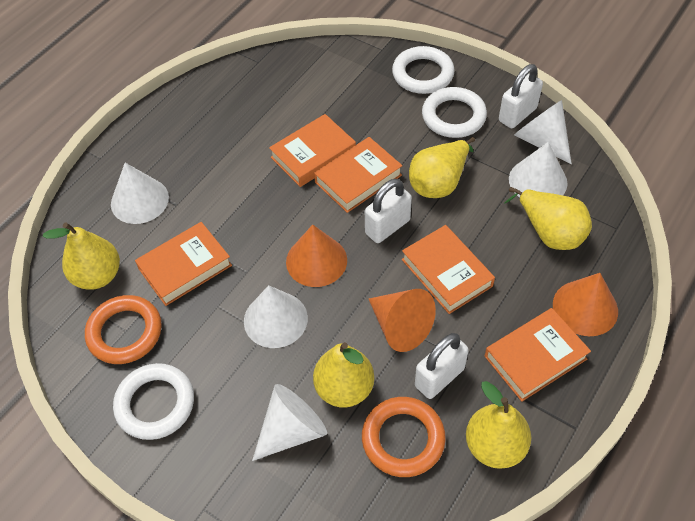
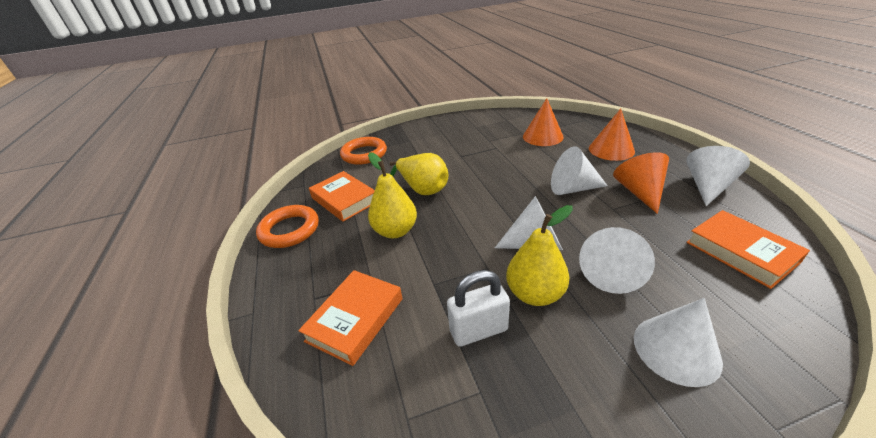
orange book: 5 -> 3
white padlock: 3 -> 1
white ring: 3 -> 0
yellow pear: 5 -> 3

